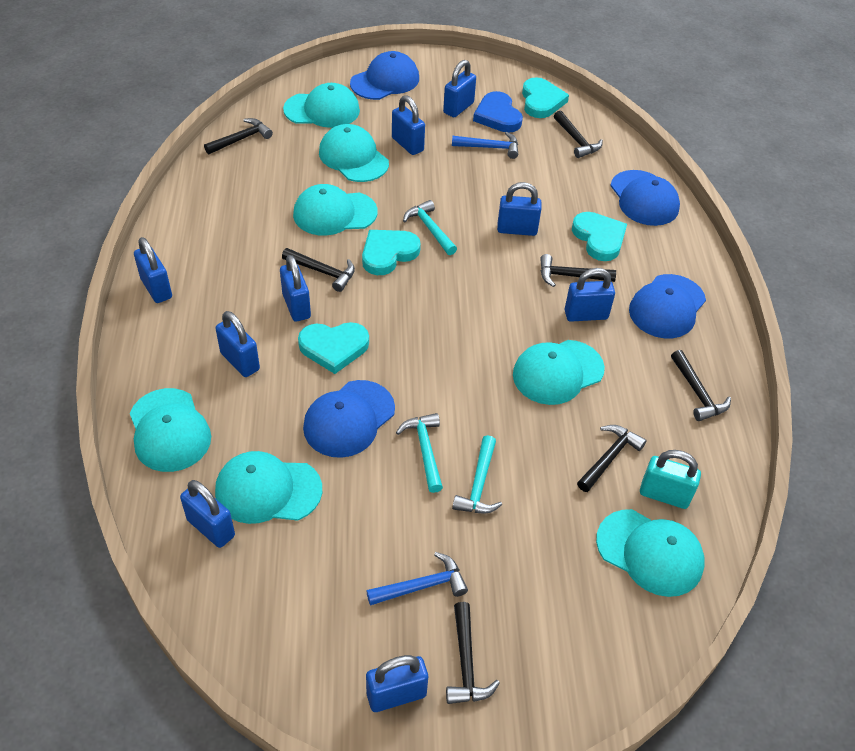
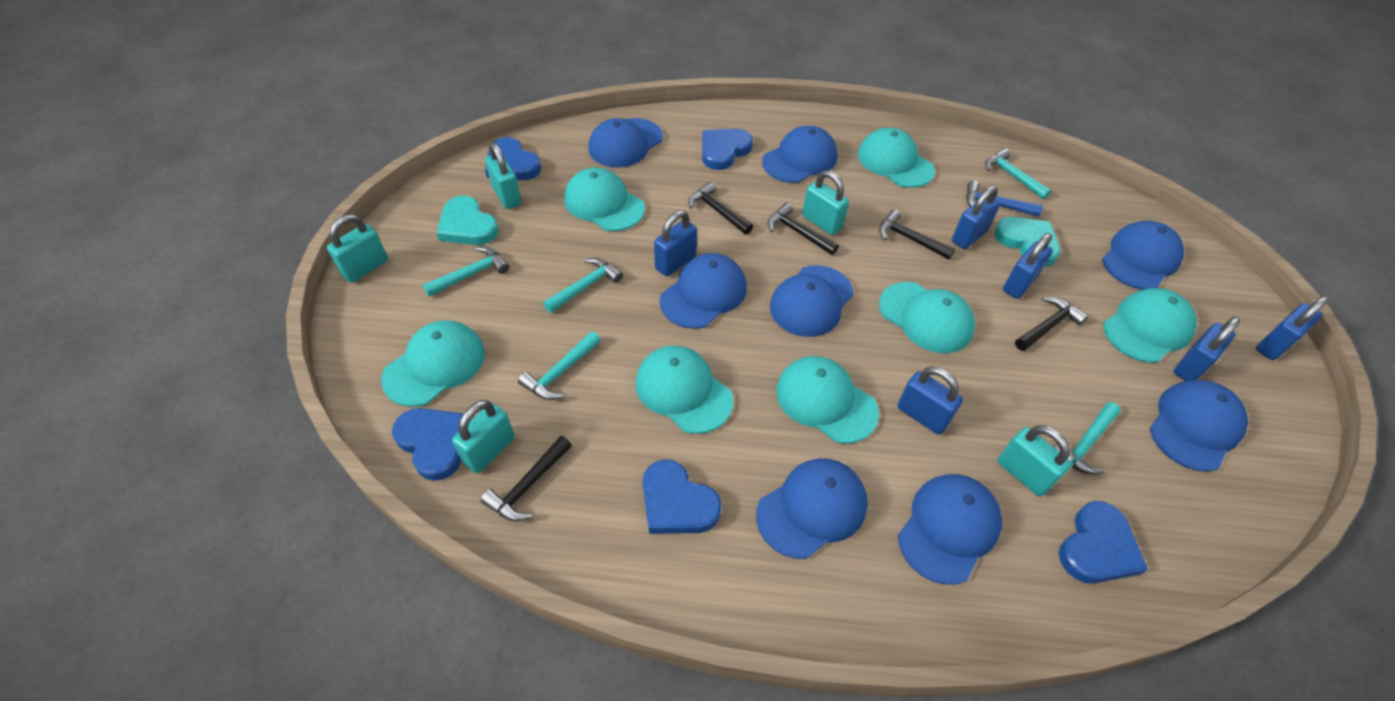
black hammer: 7 -> 5
blue cap: 4 -> 8
blue hammer: 2 -> 1
blue heart: 1 -> 5
blue padlock: 9 -> 6
turquoise hammer: 3 -> 5
turquoise heart: 4 -> 2
turquoise padlock: 1 -> 5

